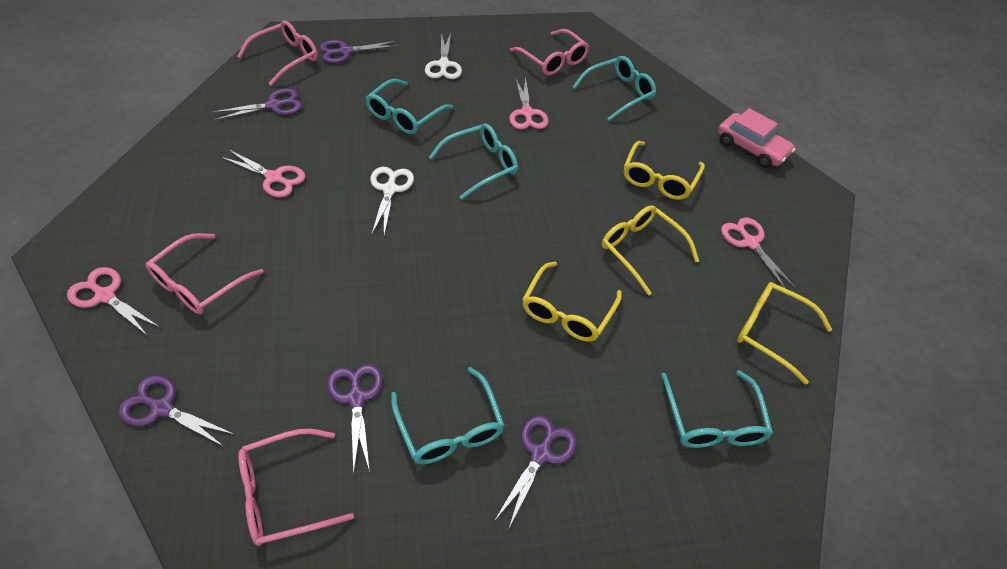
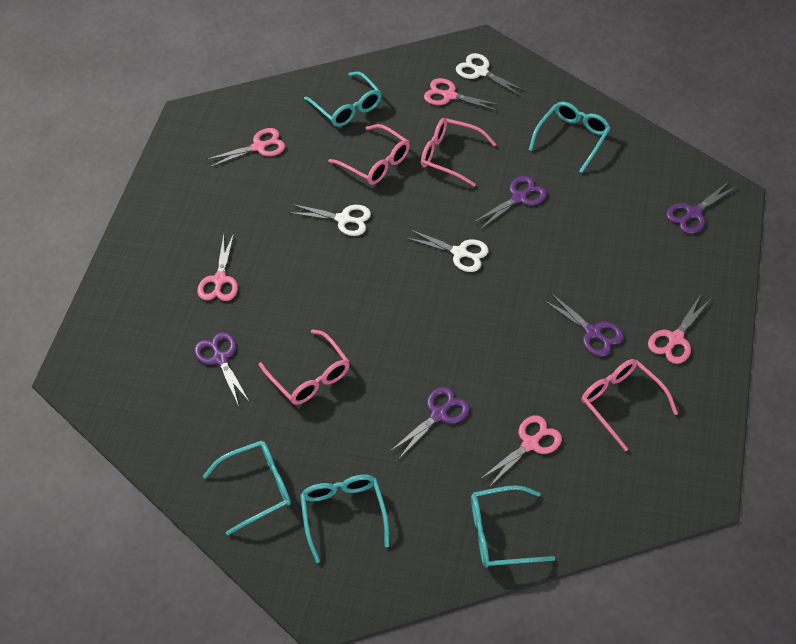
pink car: 1 -> 0
pink scissors: 4 -> 5
white scissors: 2 -> 3
yellow glasses: 4 -> 0

